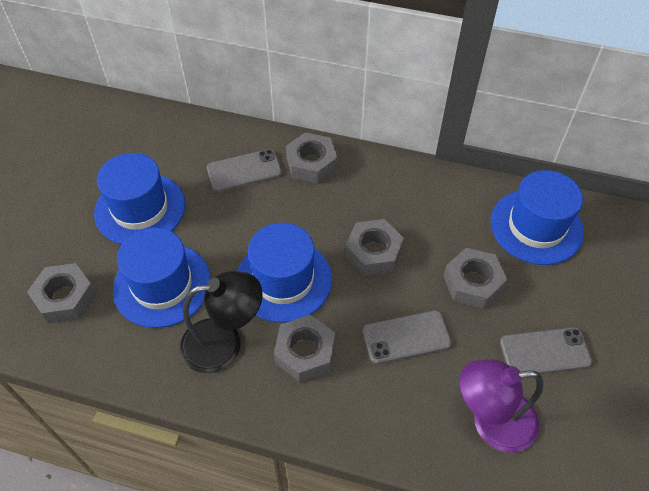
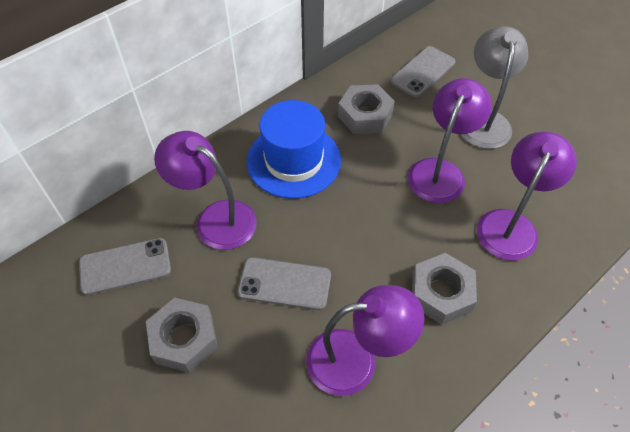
black lamp: 1 -> 0
blue hat: 4 -> 1
grey lamp: 0 -> 1
grey nut: 5 -> 3
purple lamp: 1 -> 4

